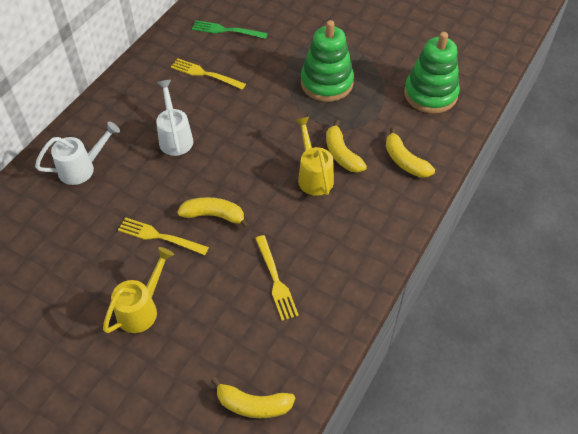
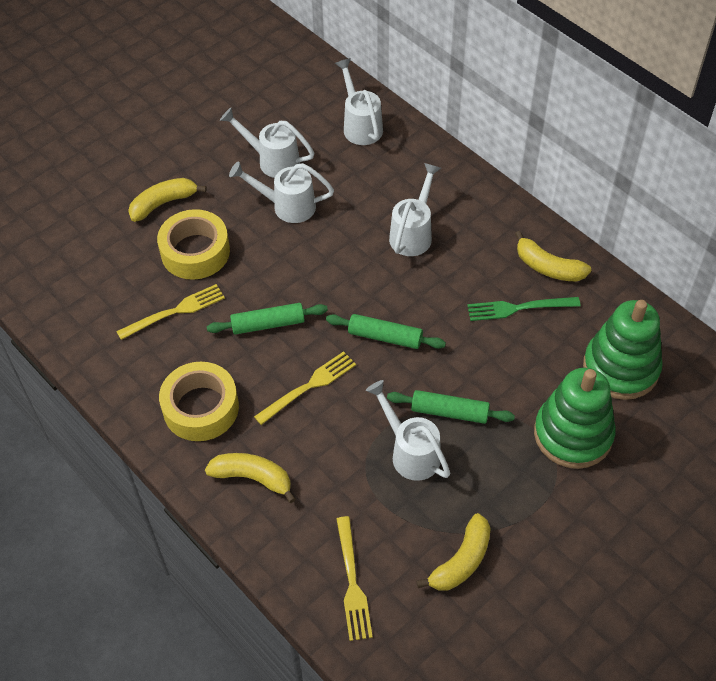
green rolling pin: 0 -> 3
white watering can: 2 -> 5
yellow tape: 0 -> 2
yellow watering can: 2 -> 0

